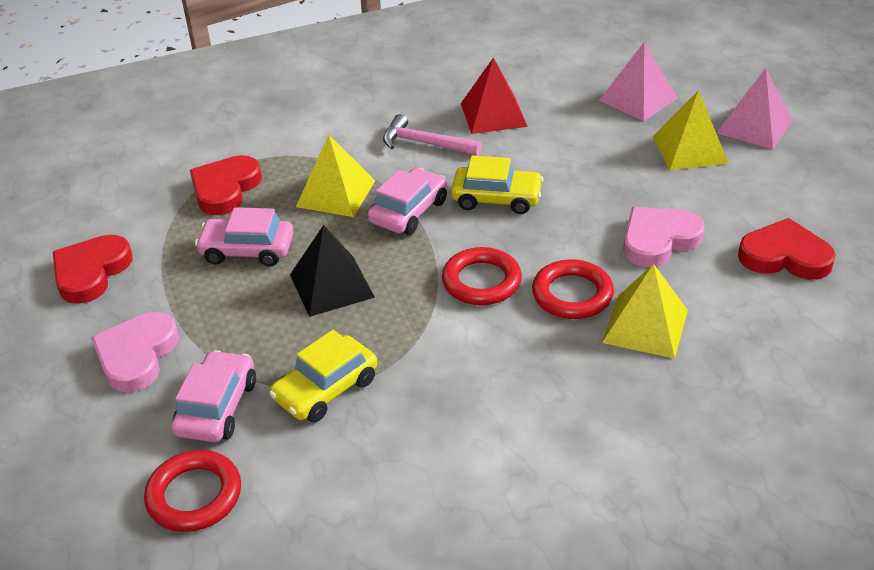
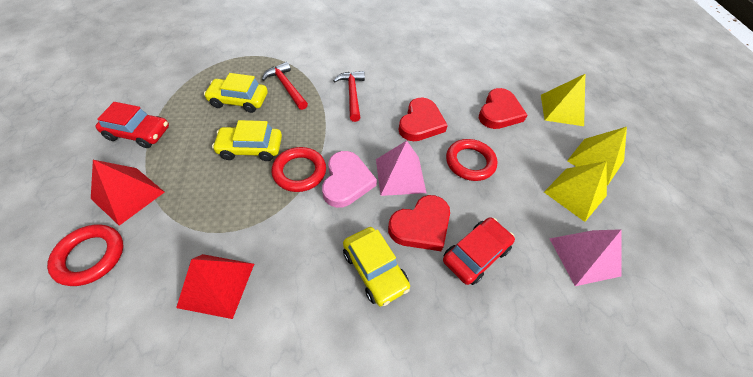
black pyramid: 1 -> 0
pink car: 3 -> 0
pink hammer: 1 -> 0
pink heart: 2 -> 1
red car: 0 -> 2
red hammer: 0 -> 2
red pyramid: 1 -> 2
yellow car: 2 -> 3

